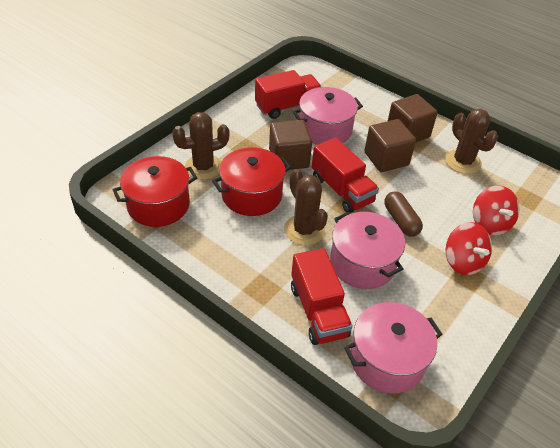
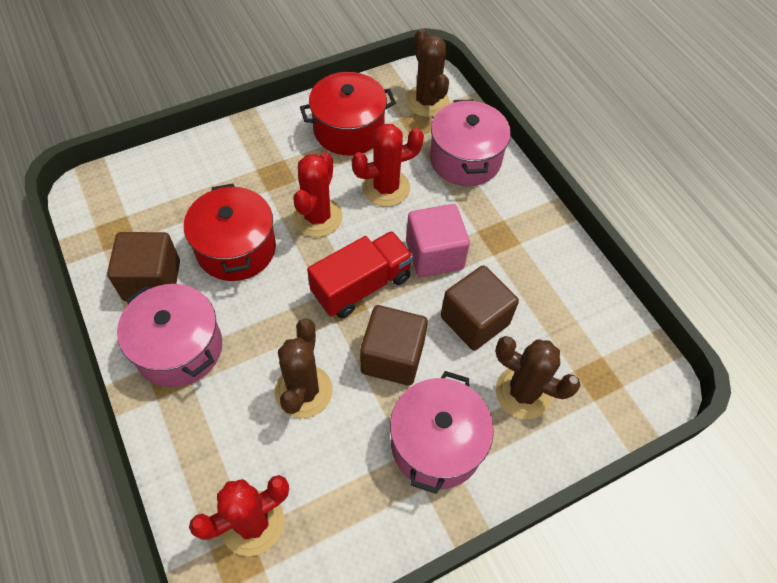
brown capsule: 1 -> 0
pink cube: 0 -> 1
red cactus: 0 -> 3
red spinning top: 2 -> 0
red truck: 3 -> 1

